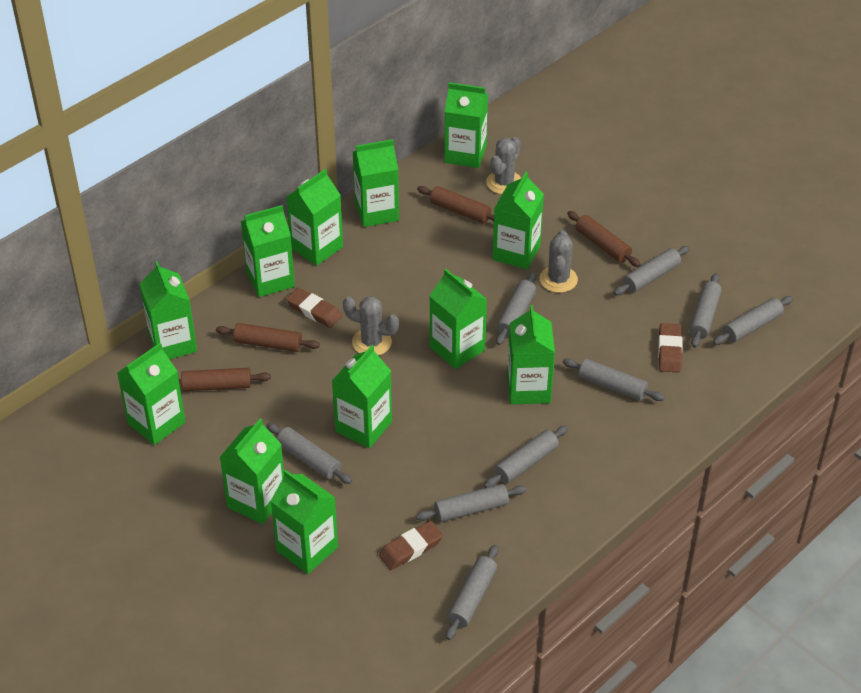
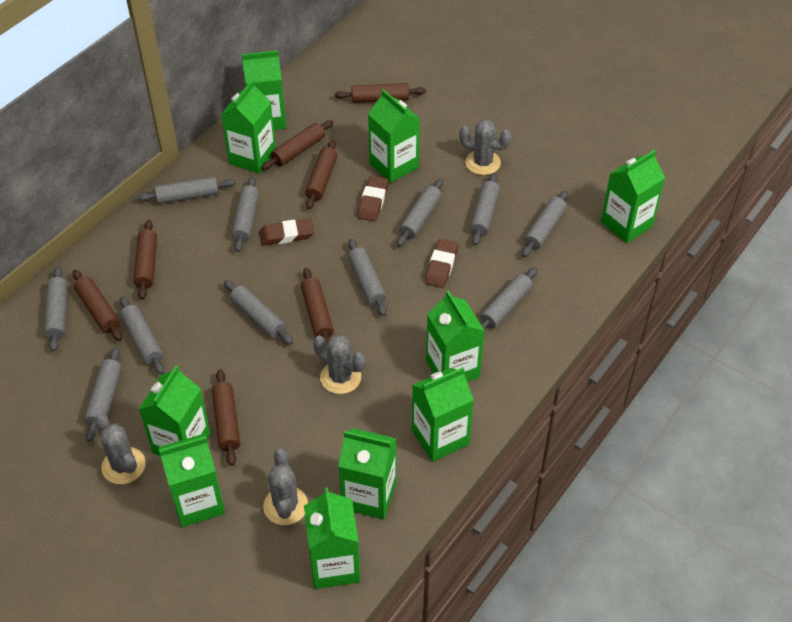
brown rolling pin: 4 -> 7
green carton: 12 -> 10
grey cactus: 3 -> 4
grey rolling pin: 9 -> 11

